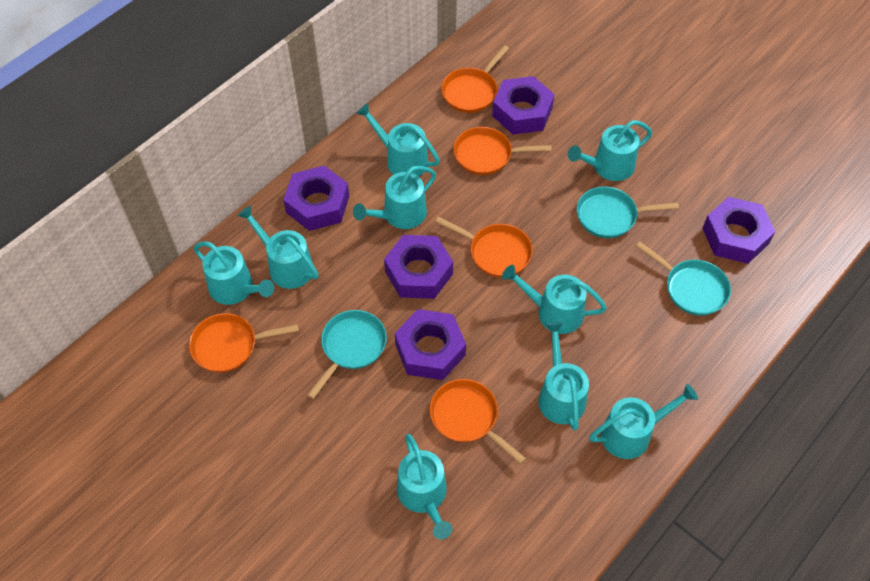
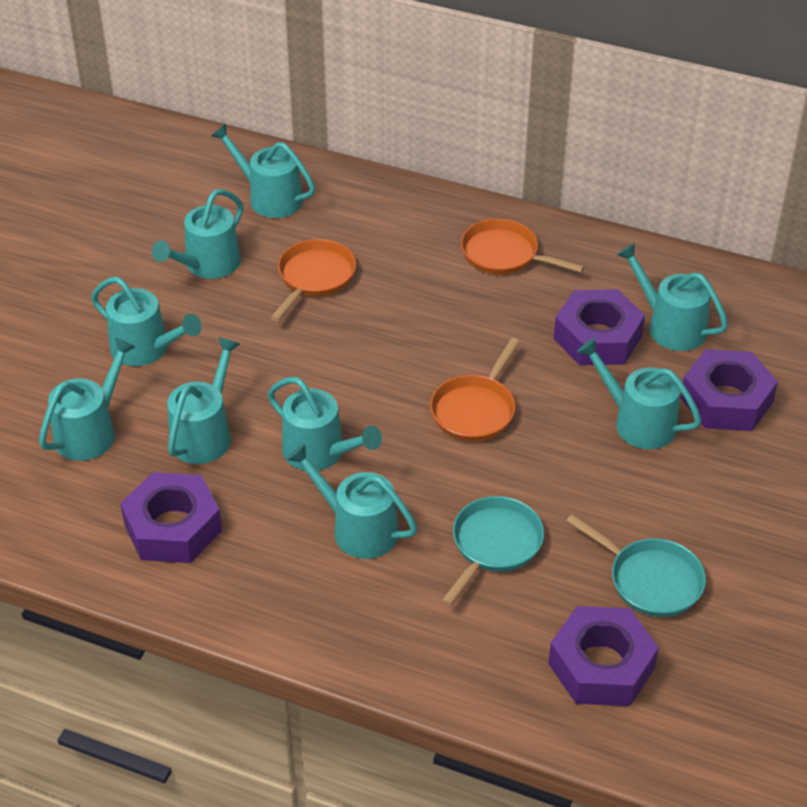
orange pan: 5 -> 3
purple nut: 5 -> 4
turquoise pan: 3 -> 2

